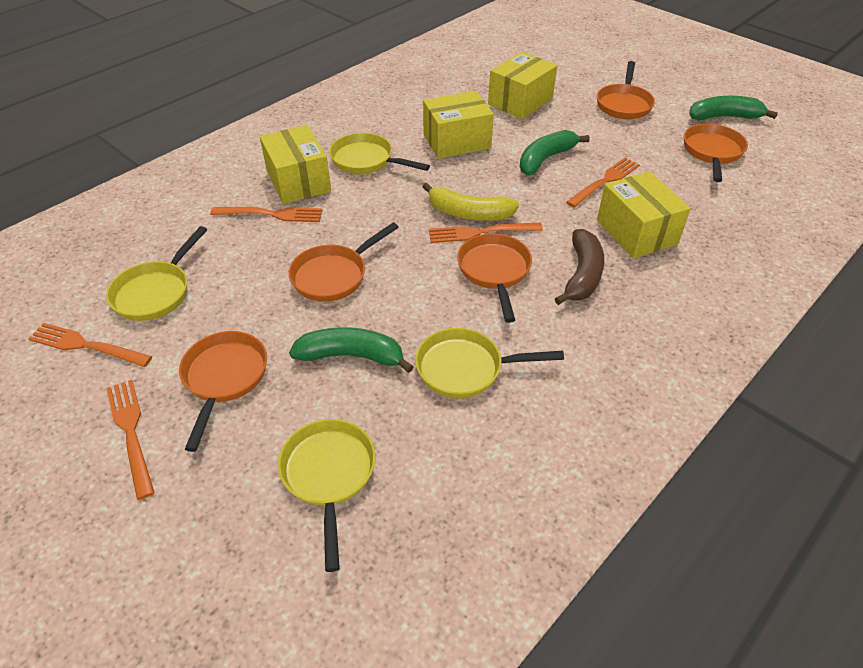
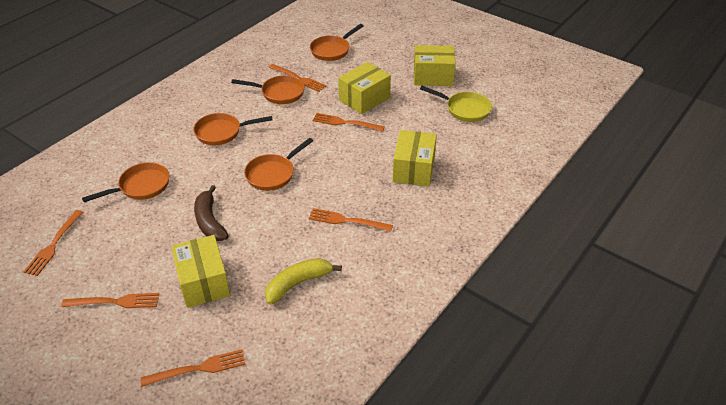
green banana: 3 -> 0
orange fork: 5 -> 6
yellow pan: 4 -> 1

